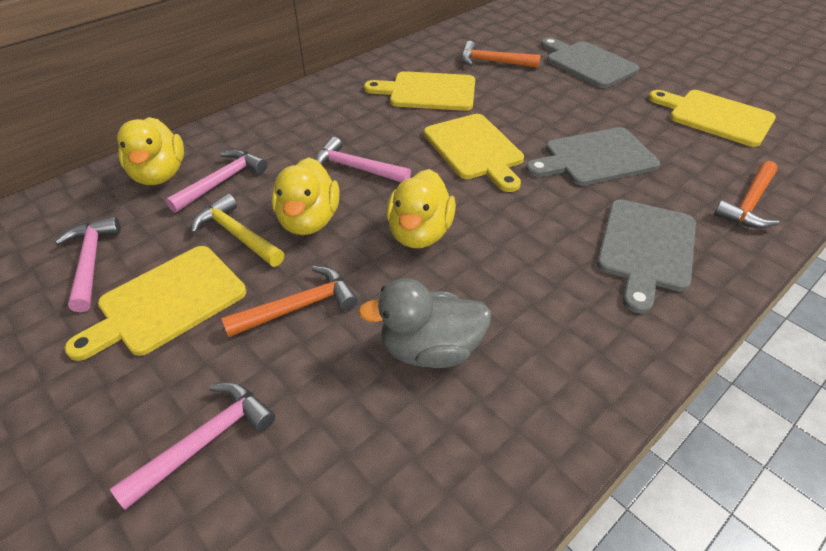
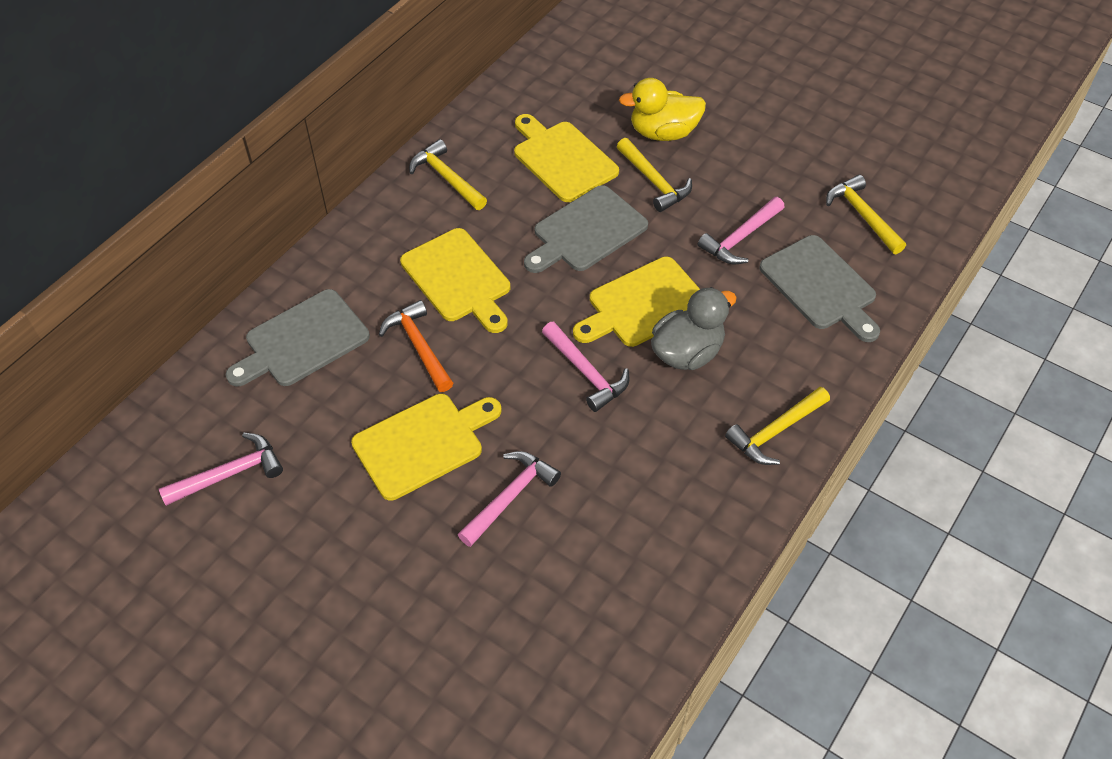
orange hammer: 3 -> 1
yellow duck: 3 -> 1
yellow hammer: 1 -> 4

